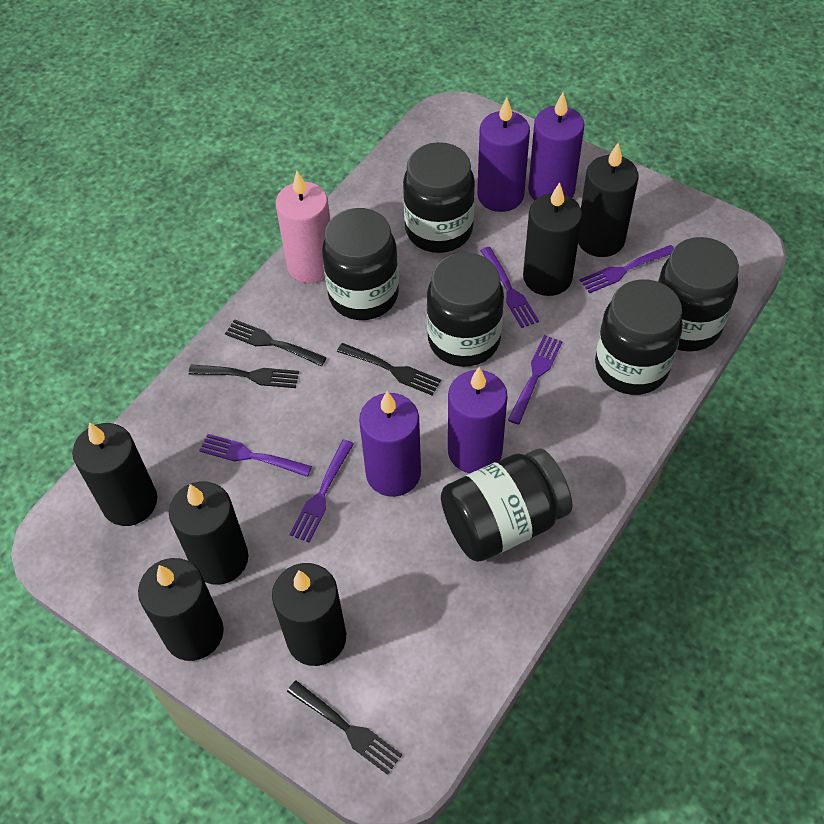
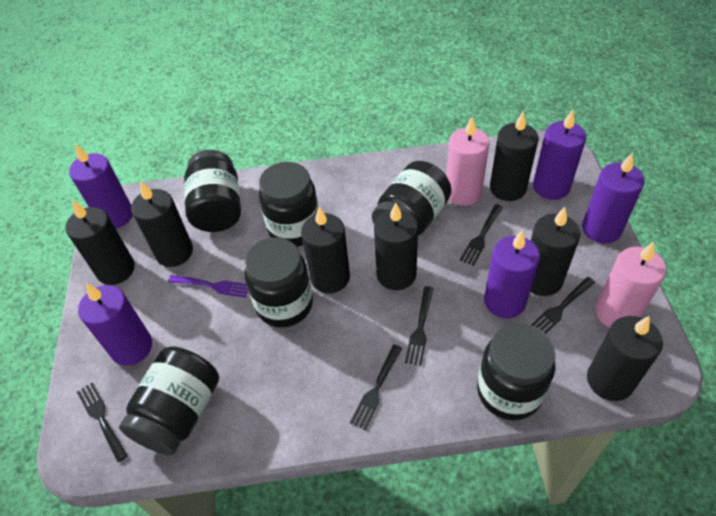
black candle: 6 -> 7
black fork: 4 -> 5
pink candle: 1 -> 2
purple candle: 4 -> 5
purple fork: 5 -> 1

